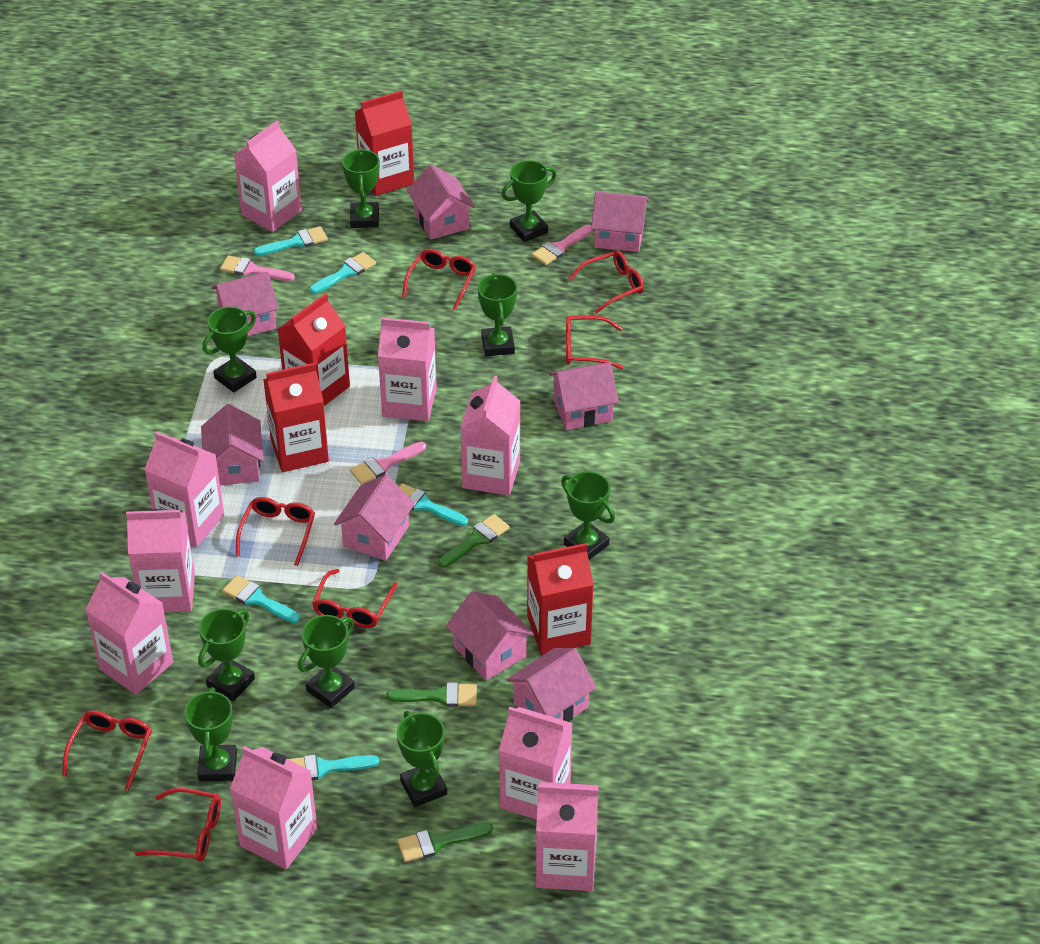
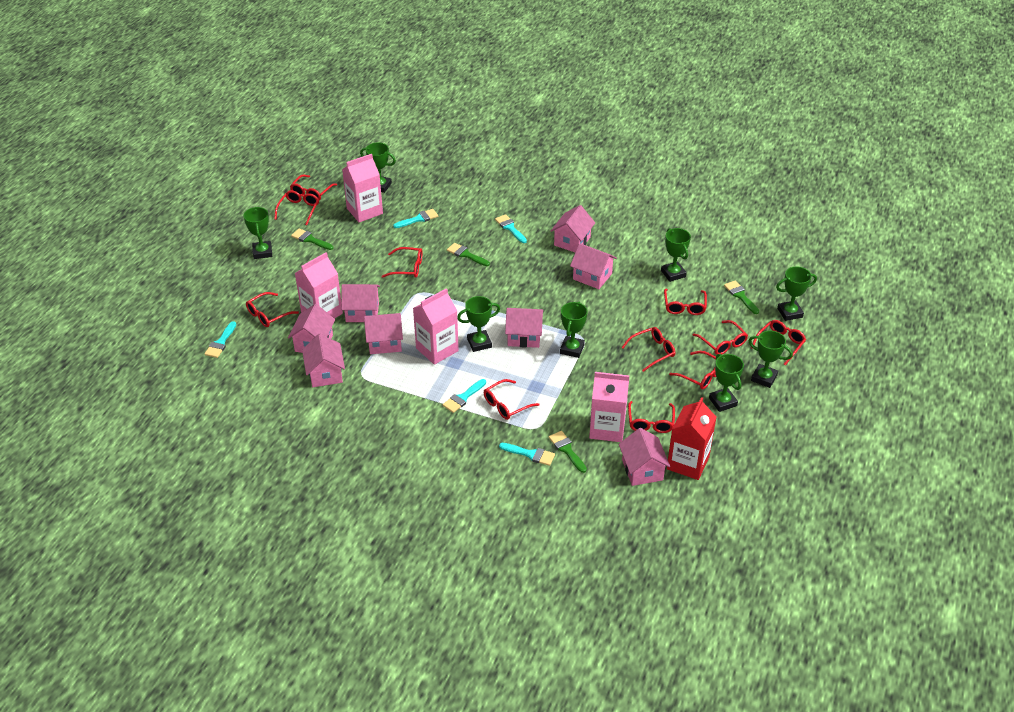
green brush: 3 -> 4
green trophy: 9 -> 8
pink brush: 3 -> 0
pink carton: 9 -> 4
red carton: 4 -> 1
red glasses: 7 -> 11

